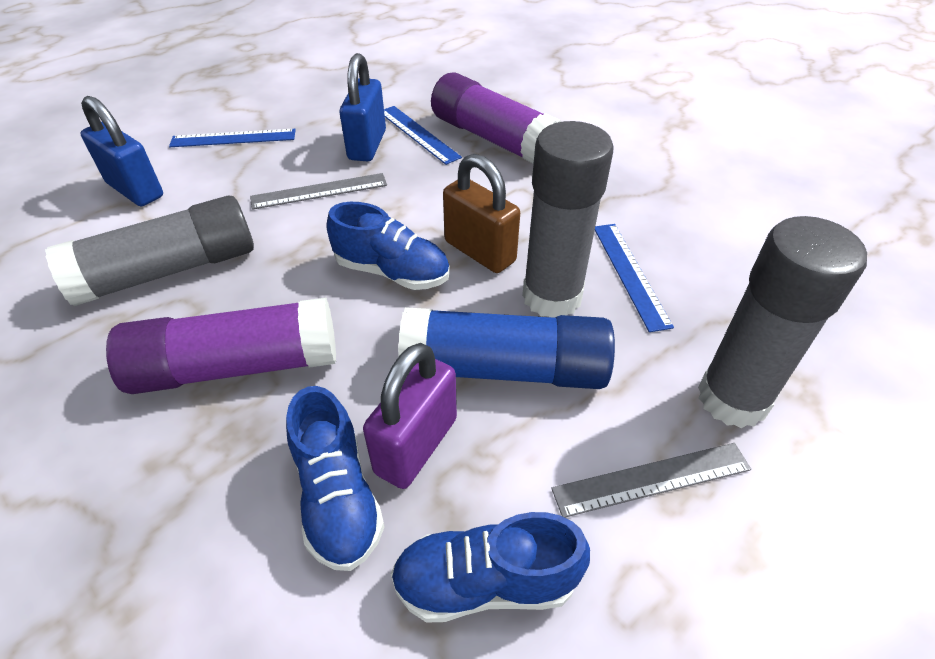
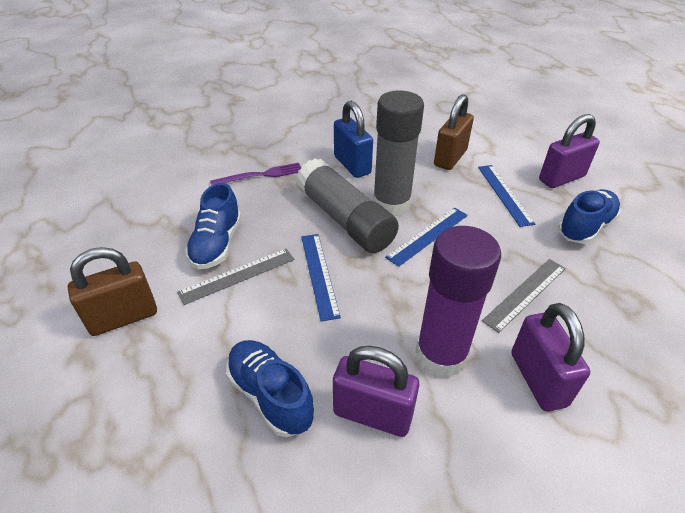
blue glue stick: 1 -> 0
blue padlock: 2 -> 1
brown padlock: 1 -> 2
grey glue stick: 3 -> 2
purple fork: 0 -> 1
purple glue stick: 2 -> 1
purple padlock: 1 -> 3

